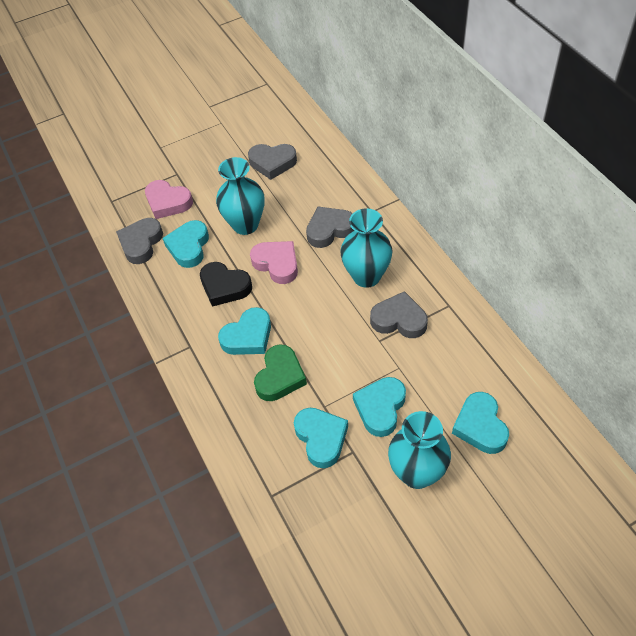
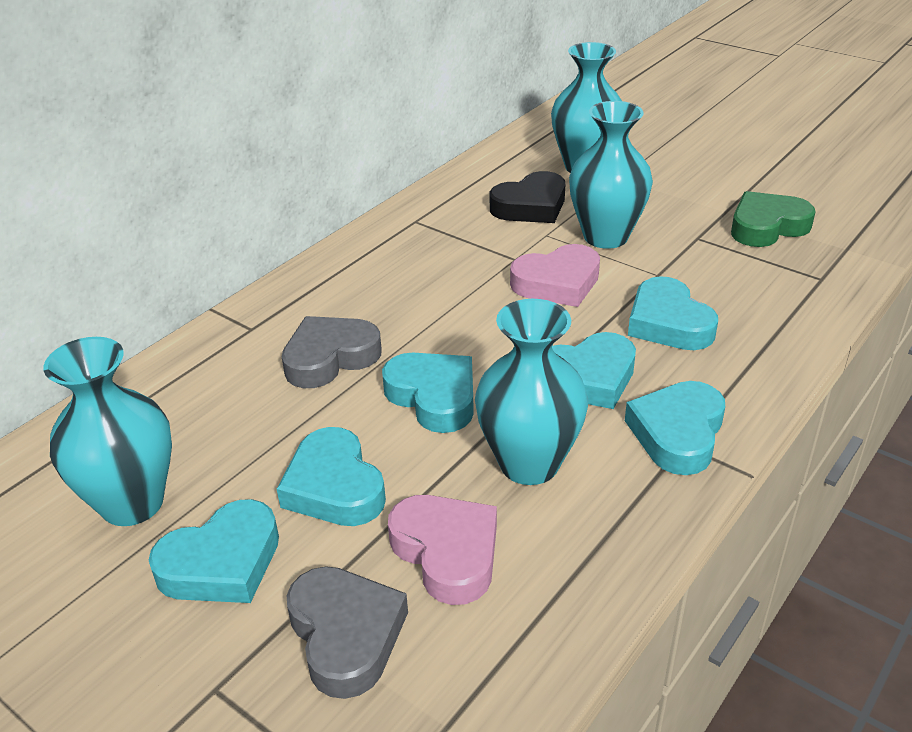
grey heart: 4 -> 2
turquoise heart: 5 -> 6
turquoise vase: 3 -> 4

